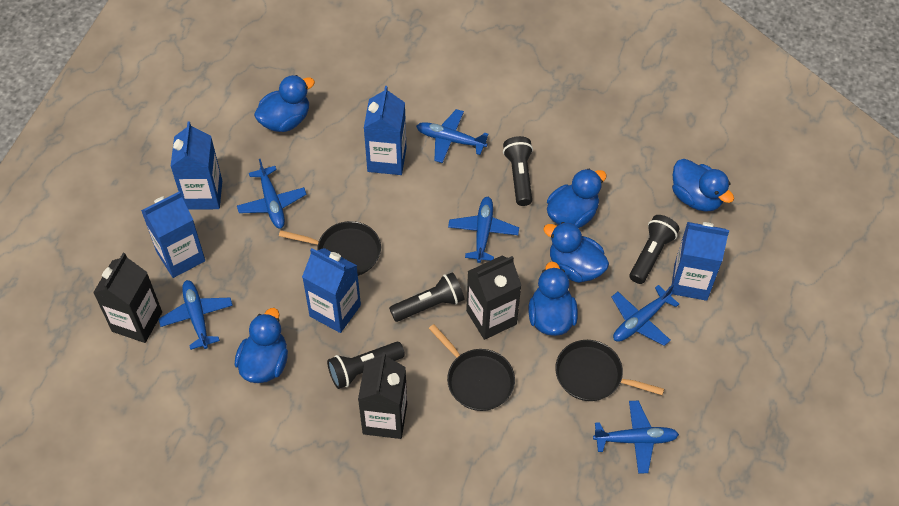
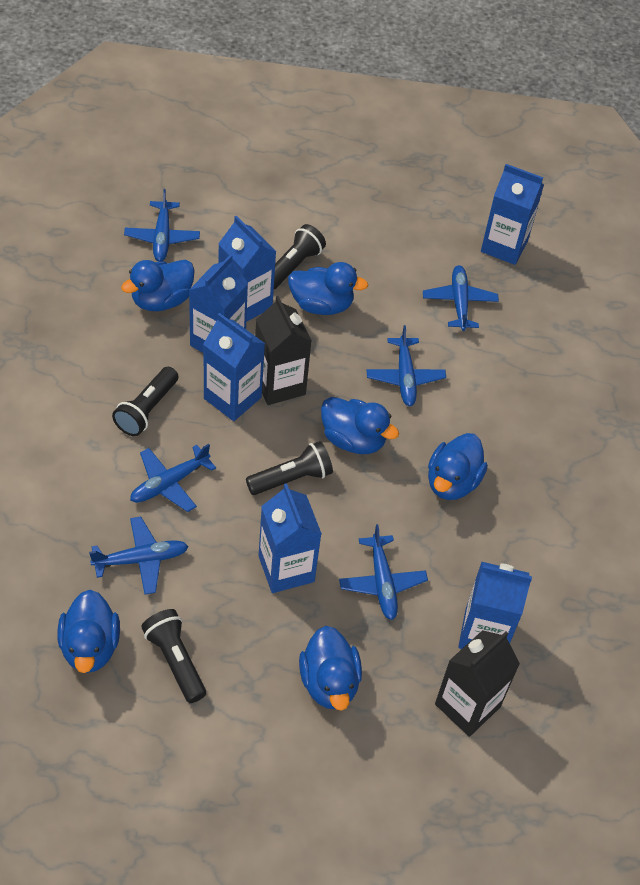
black carton: 3 -> 2
black pan: 3 -> 0
blue carton: 5 -> 6

